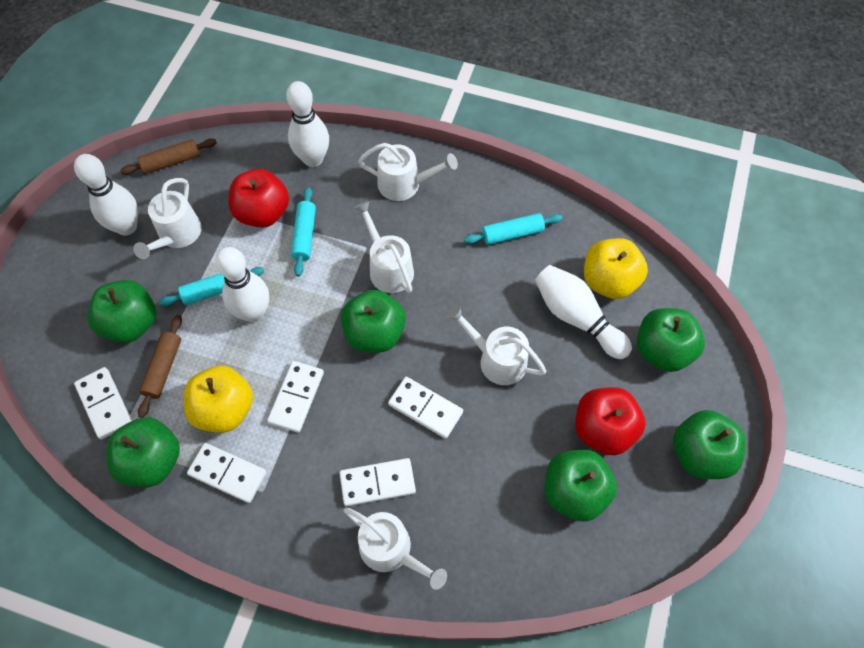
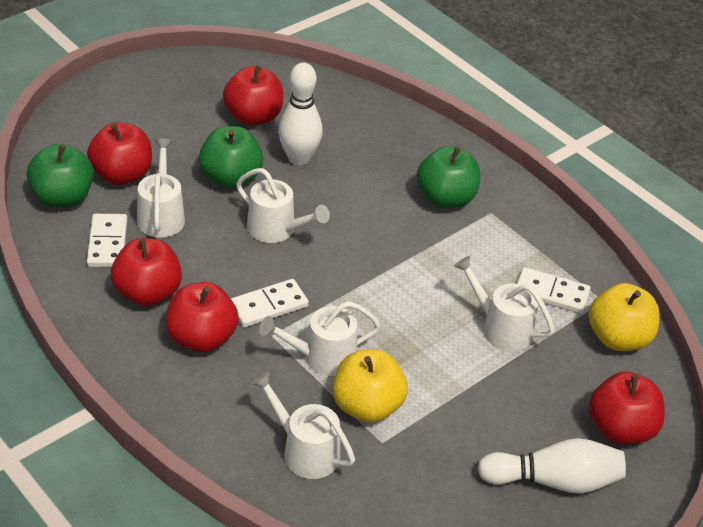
brown rolling pin: 2 -> 0
green apple: 6 -> 3
red apple: 2 -> 5
turquoise rolling pin: 3 -> 0
white bowling pin: 4 -> 2
white domino: 5 -> 3

